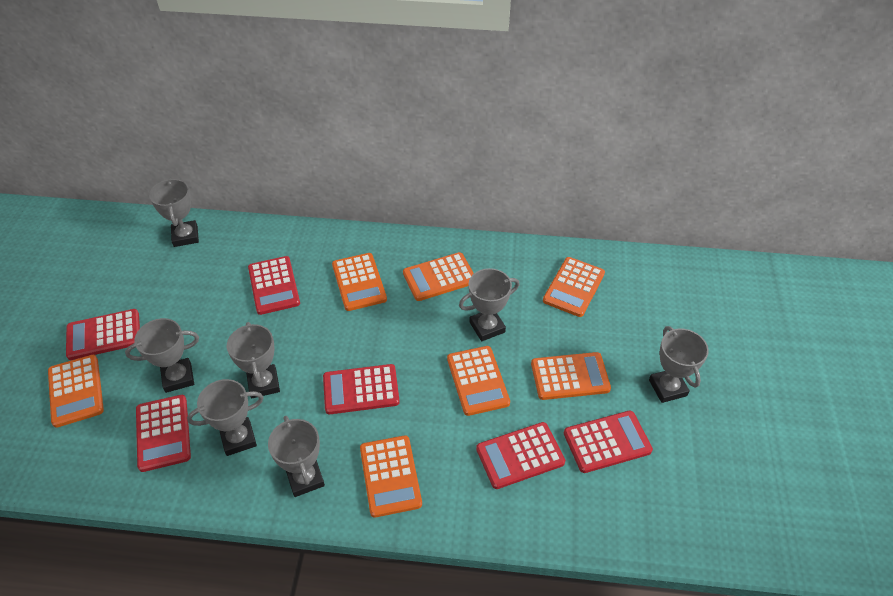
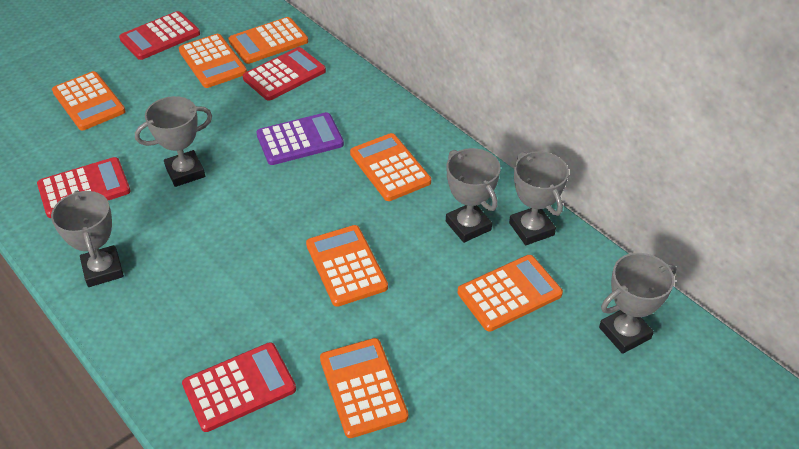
grey trophy: 7 -> 5
purple calculator: 0 -> 1
red calculator: 6 -> 4

